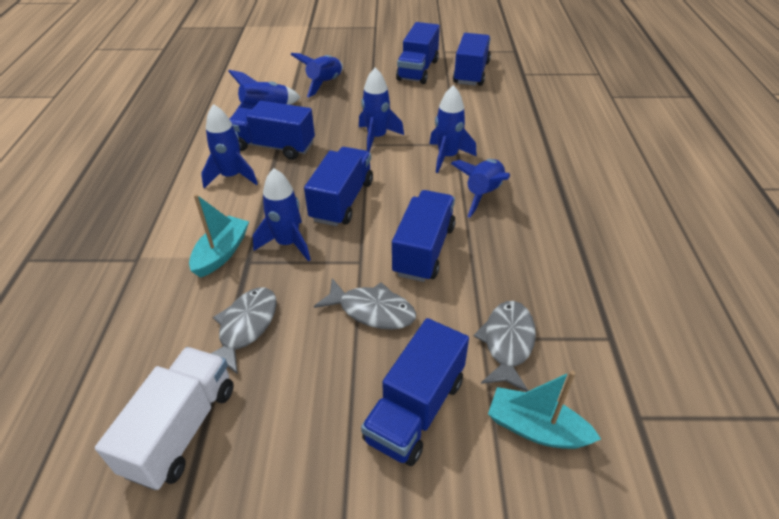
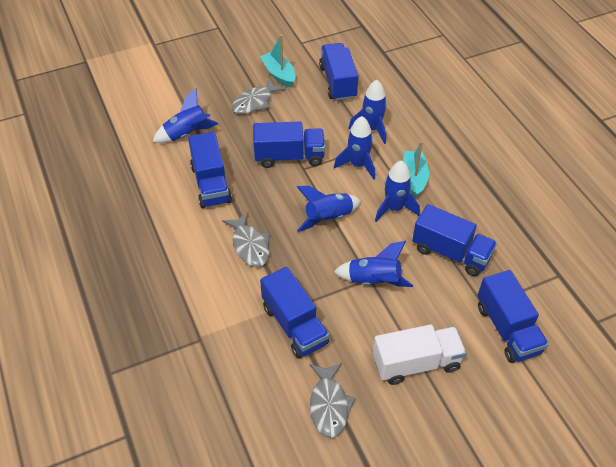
blue rocket: 7 -> 6

